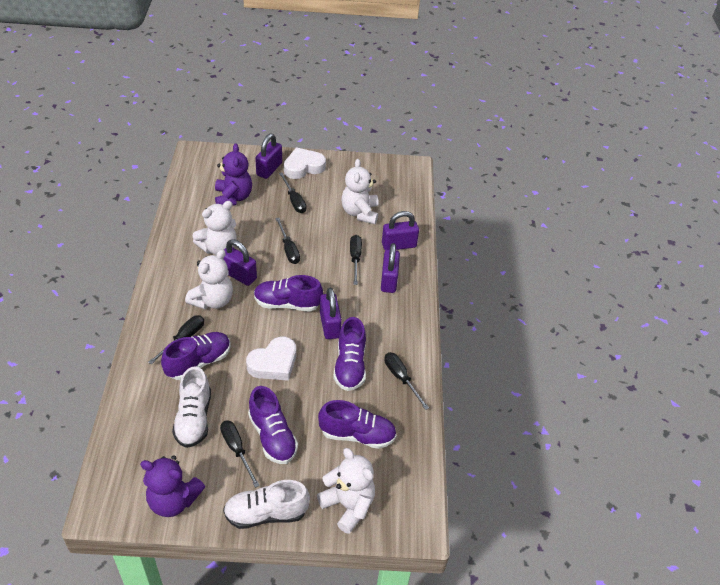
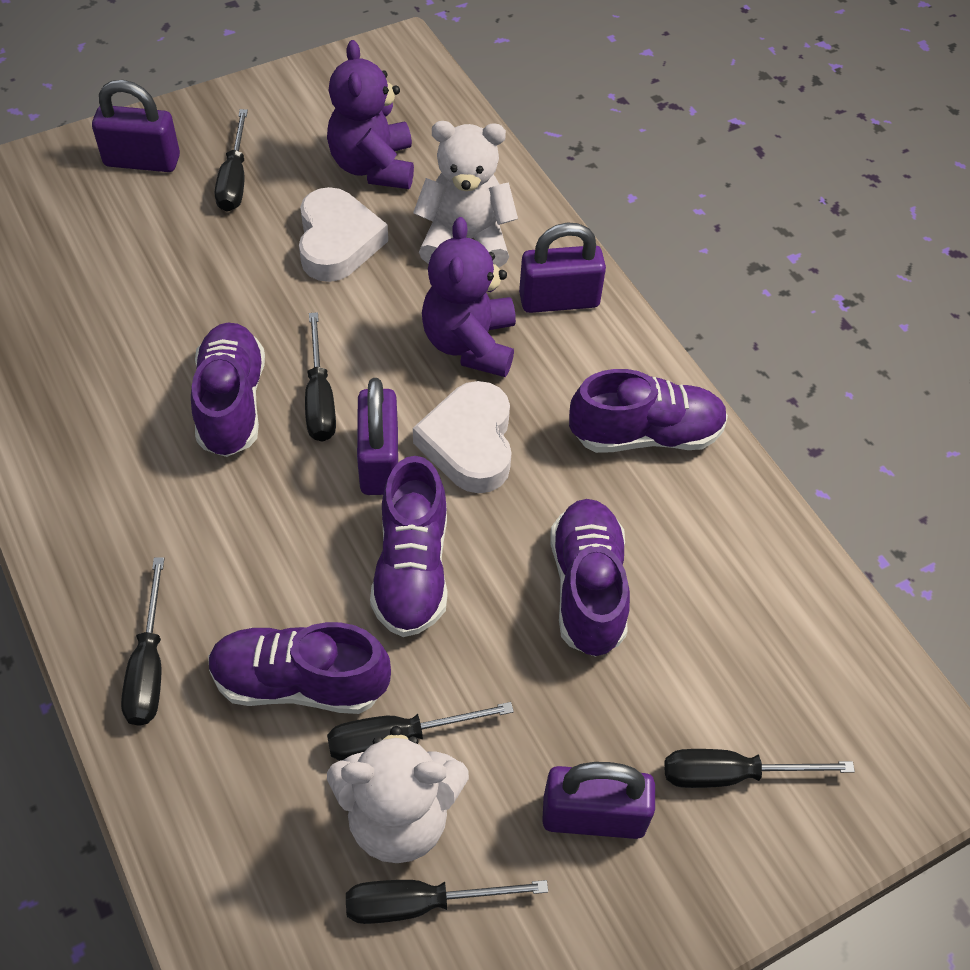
purple padlock: 5 -> 4
white shoe: 2 -> 0
white teddy bear: 4 -> 2

